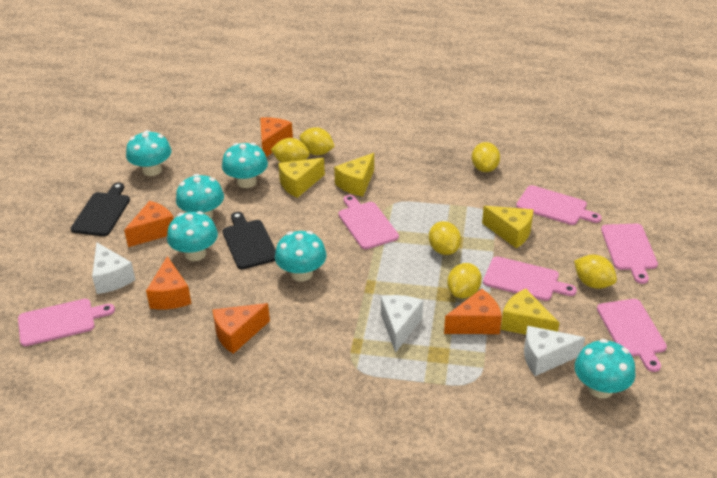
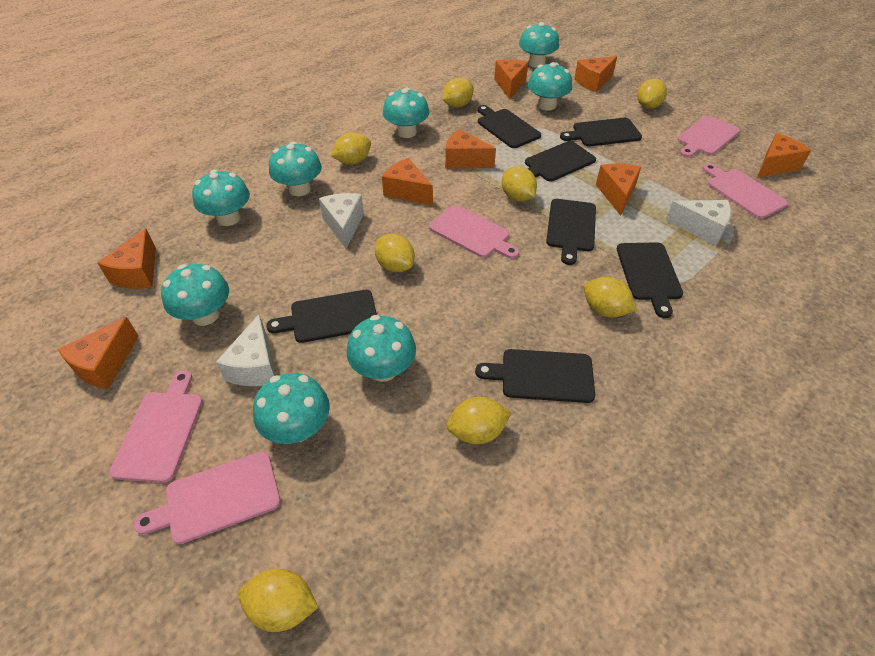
black cutting board: 2 -> 7
orange cheese: 5 -> 8
pink cutting board: 6 -> 5
turquoise mushroom: 6 -> 8
yellow cheese: 4 -> 0
yellow lemon: 6 -> 8

